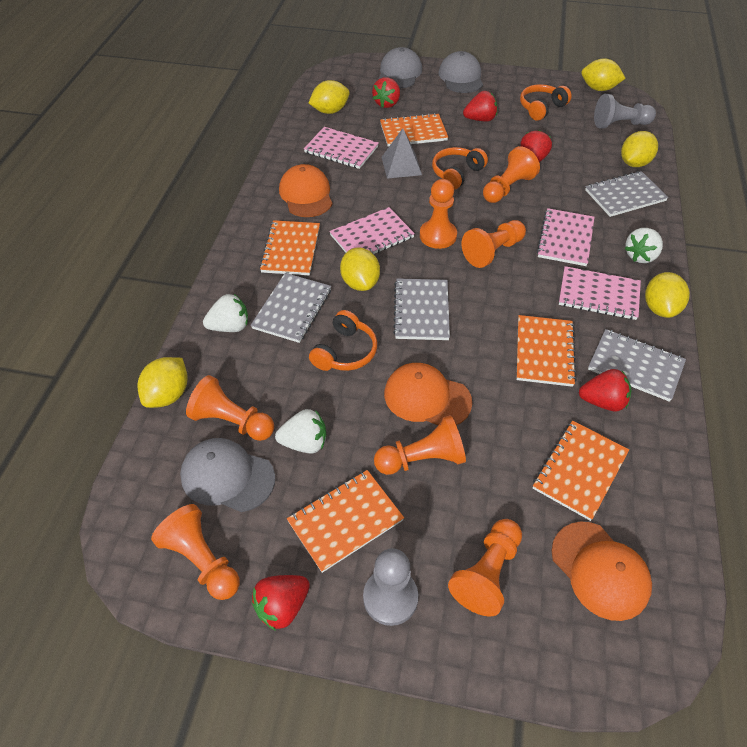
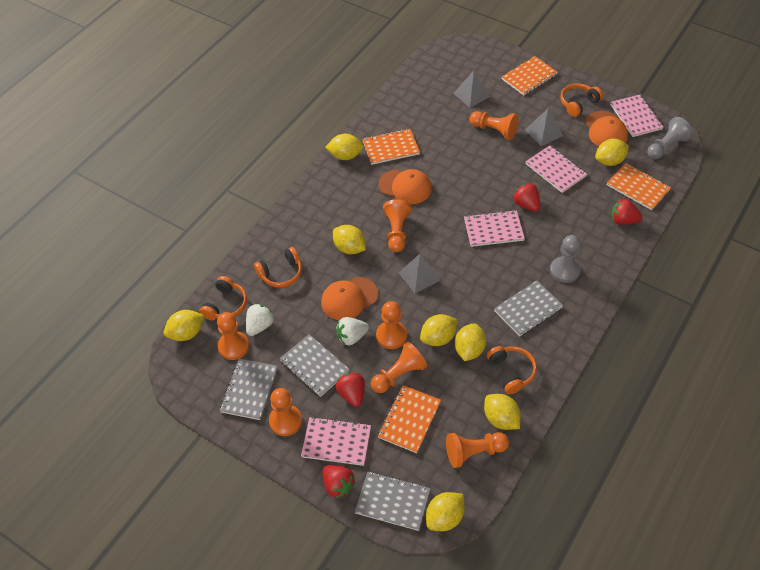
grey cap: 3 -> 0
grey pyramid: 1 -> 3
orange headphones: 3 -> 4
orange notebook: 5 -> 4
red strawberry: 5 -> 4
white strawberry: 3 -> 2
yellow lemon: 6 -> 8

